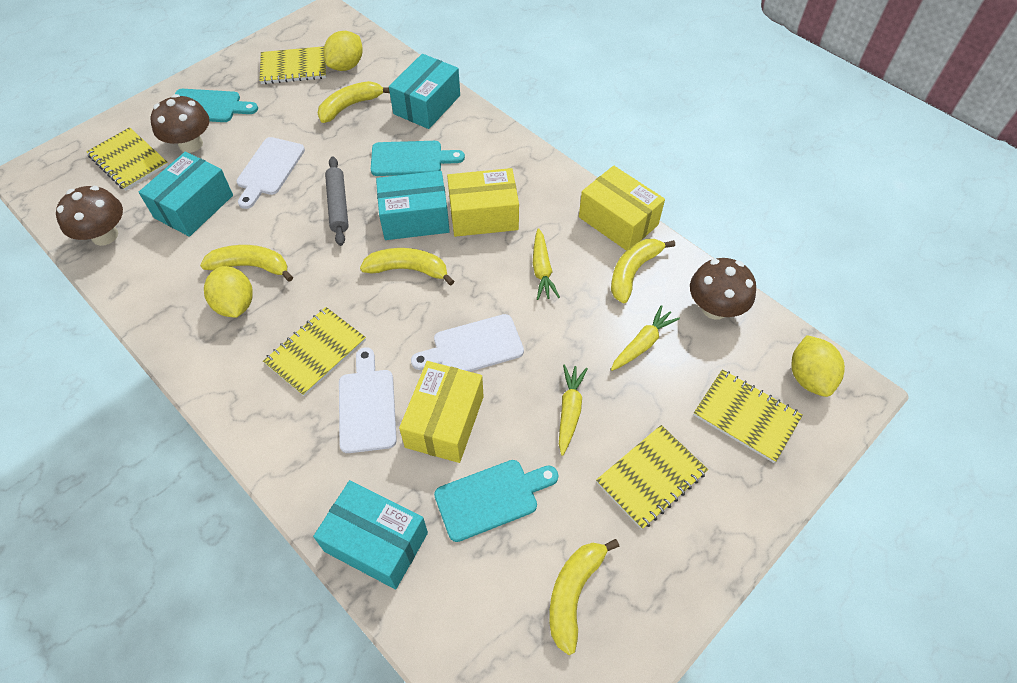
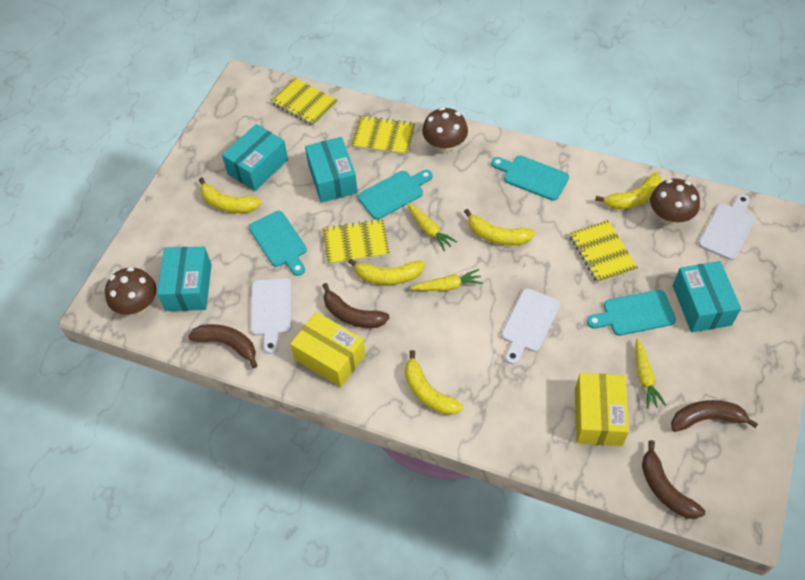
brown banana: 0 -> 4
grey rolling pin: 1 -> 0
turquoise cutting board: 3 -> 4
yellow box: 3 -> 2
yellow lemon: 3 -> 0
yellow notebook: 5 -> 4

